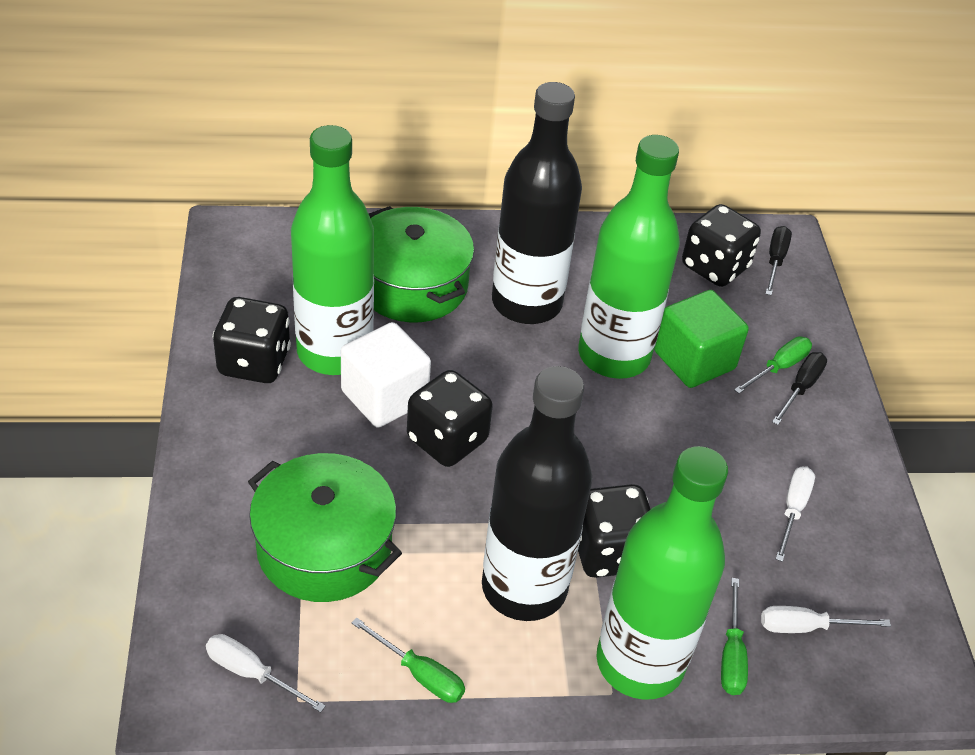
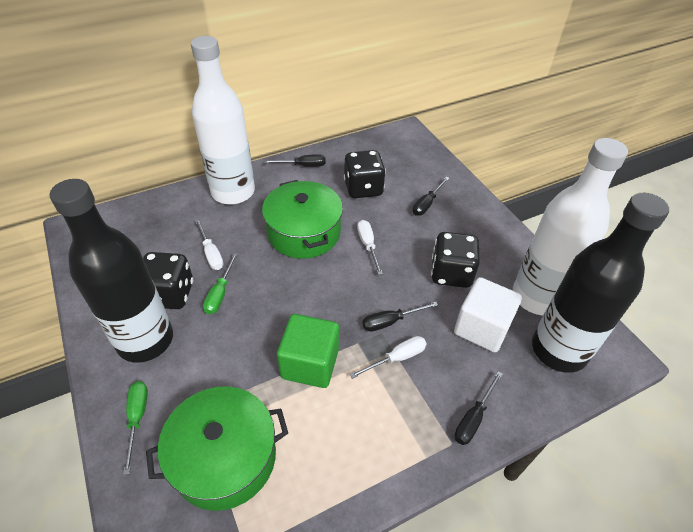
black dice: 4 -> 3
black screwdriver: 2 -> 4
green bottle: 3 -> 0
green screwdriver: 3 -> 2
white bottle: 0 -> 2

